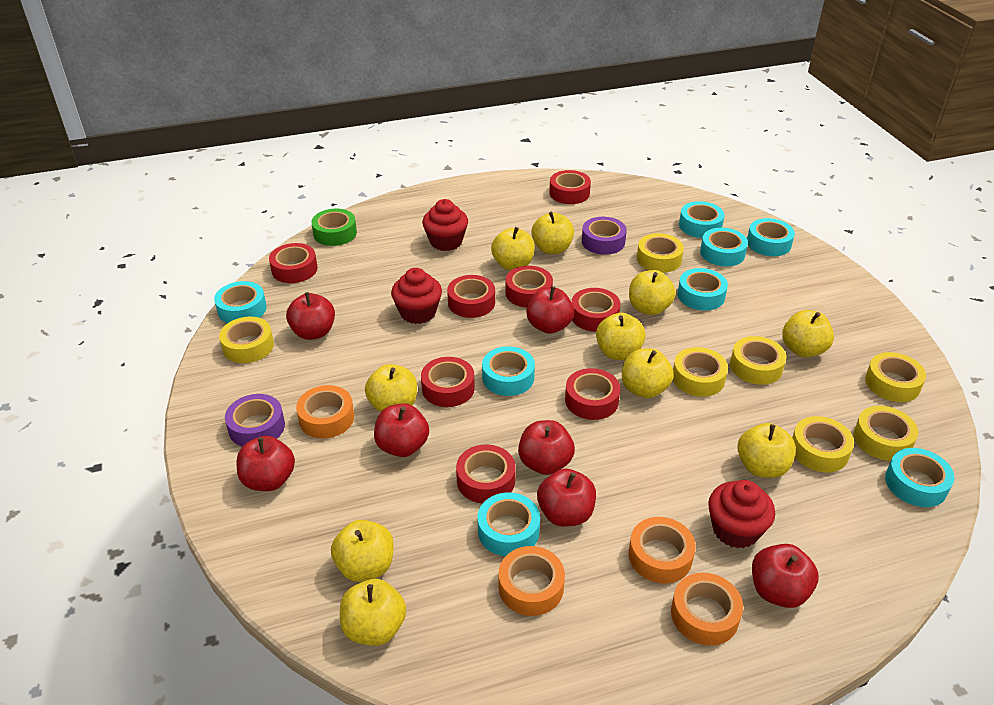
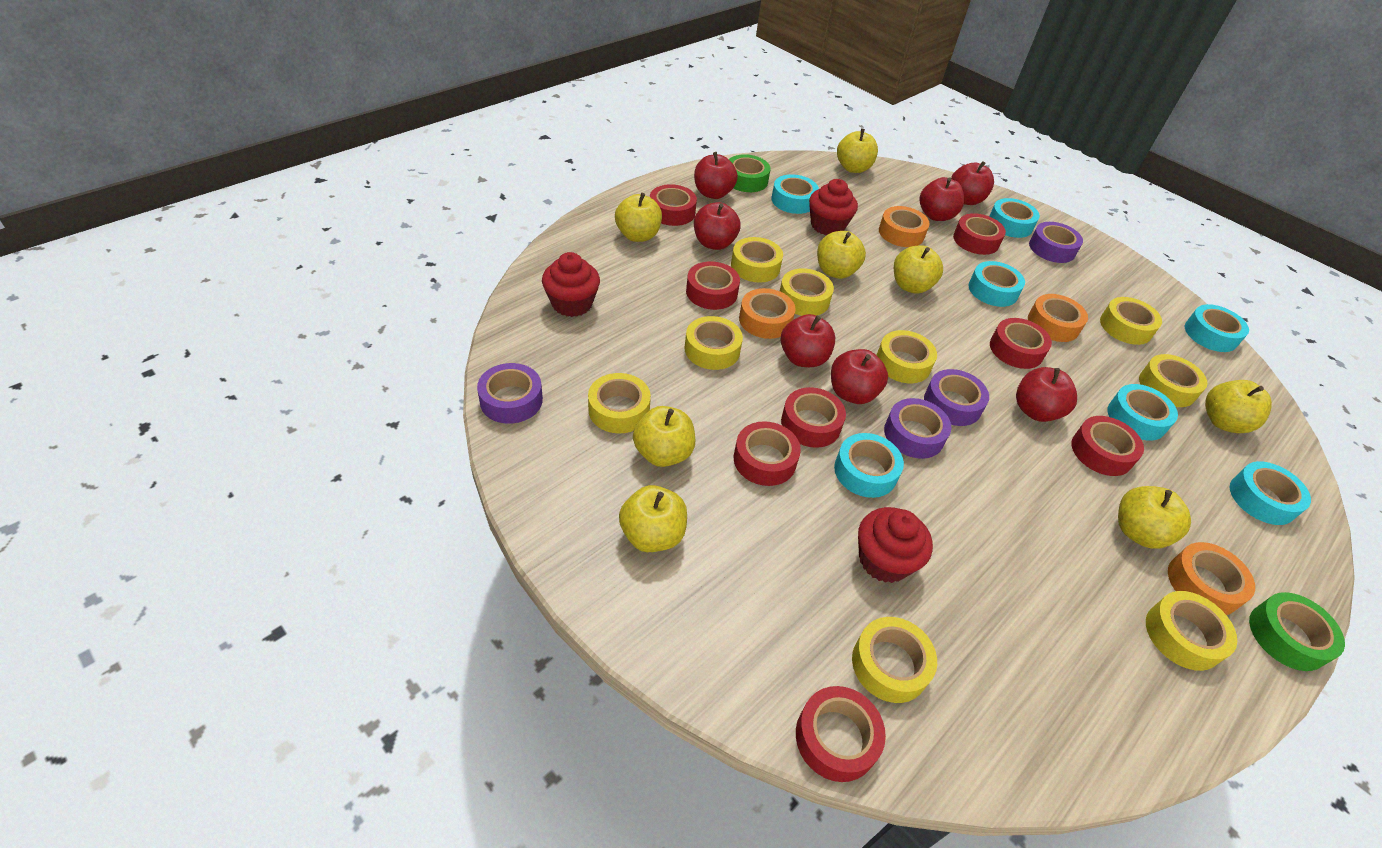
green tape: 1 -> 2
purple tape: 2 -> 4
turquoise tape: 8 -> 7
yellow apple: 10 -> 8
yellow tape: 7 -> 9

